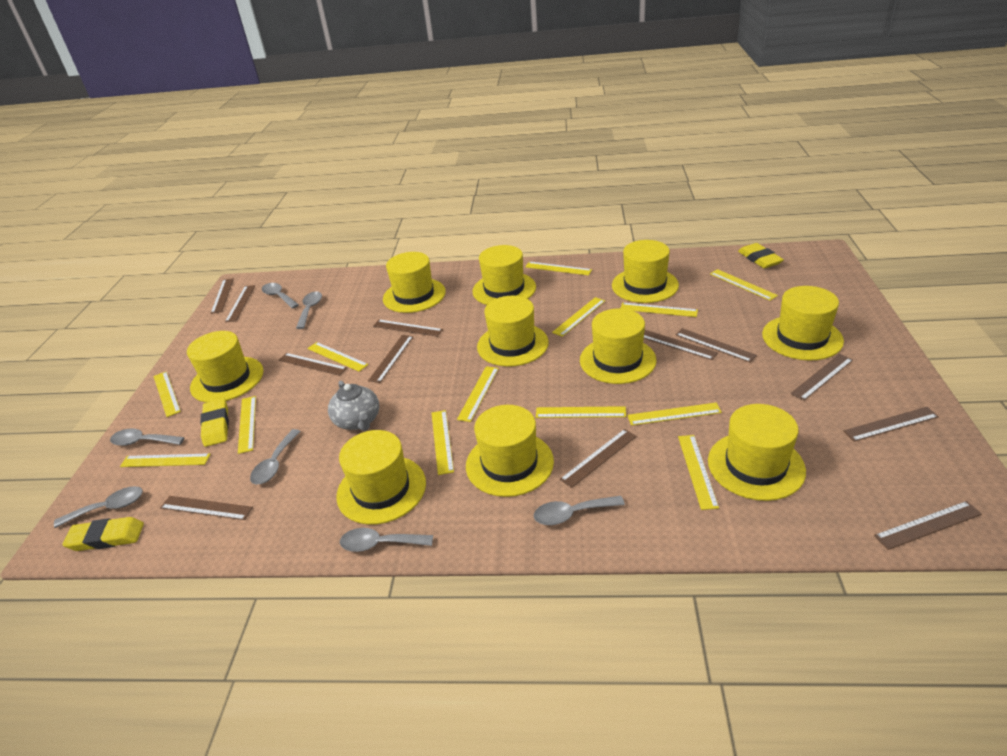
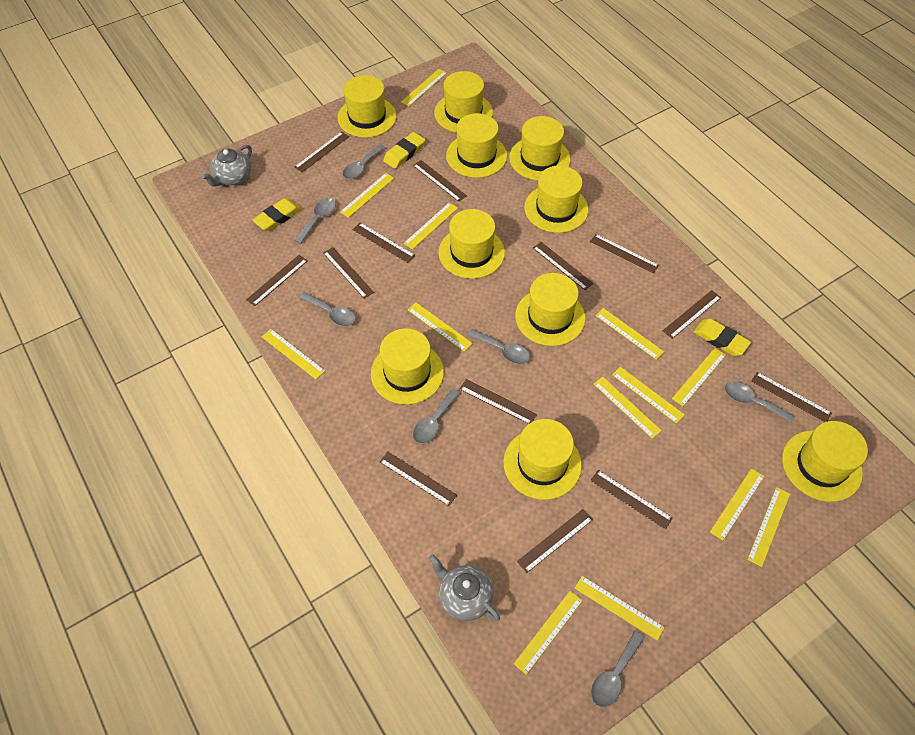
brown ruler: 12 -> 13
grey teapot: 1 -> 2

